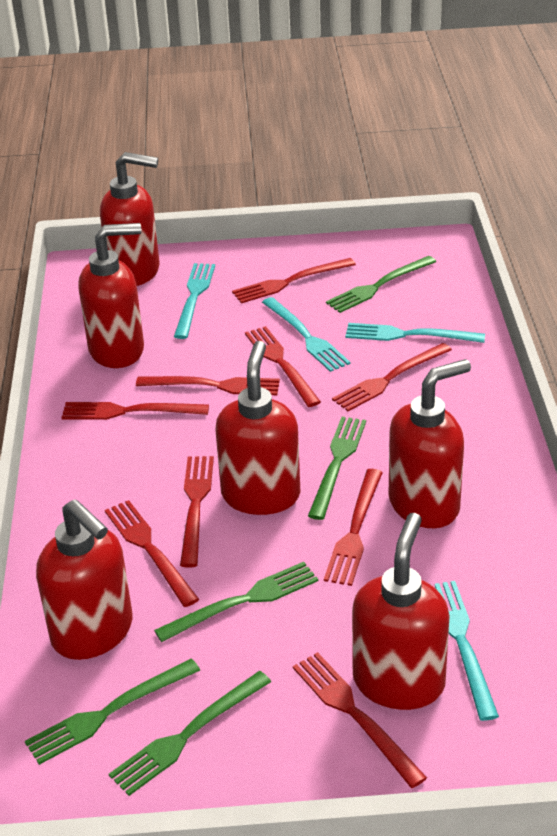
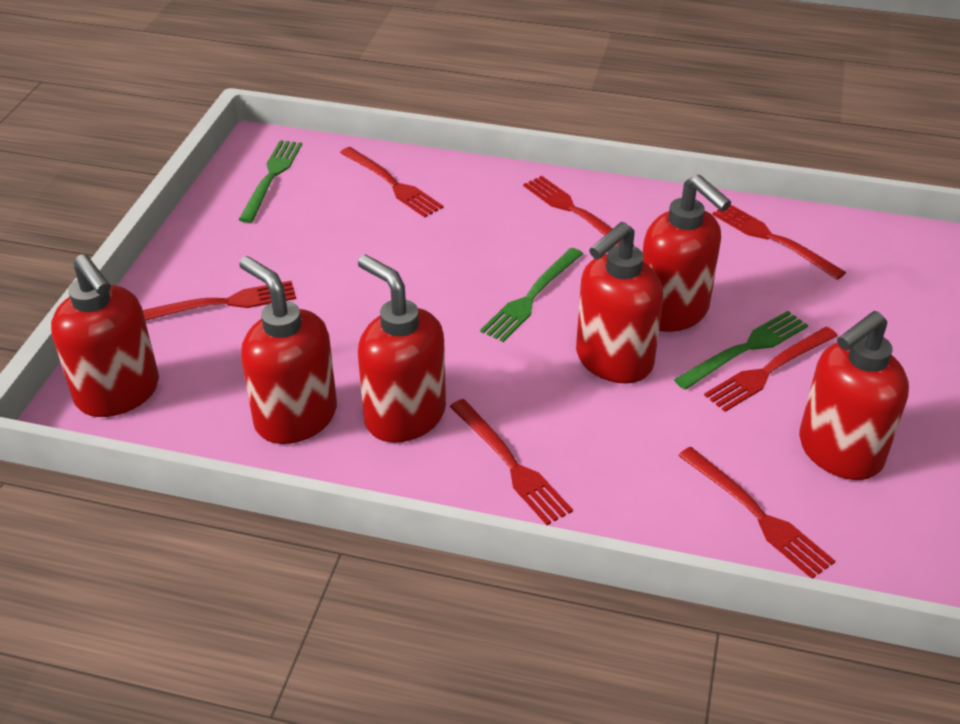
green fork: 5 -> 3
red fork: 9 -> 7
turquoise fork: 4 -> 0

